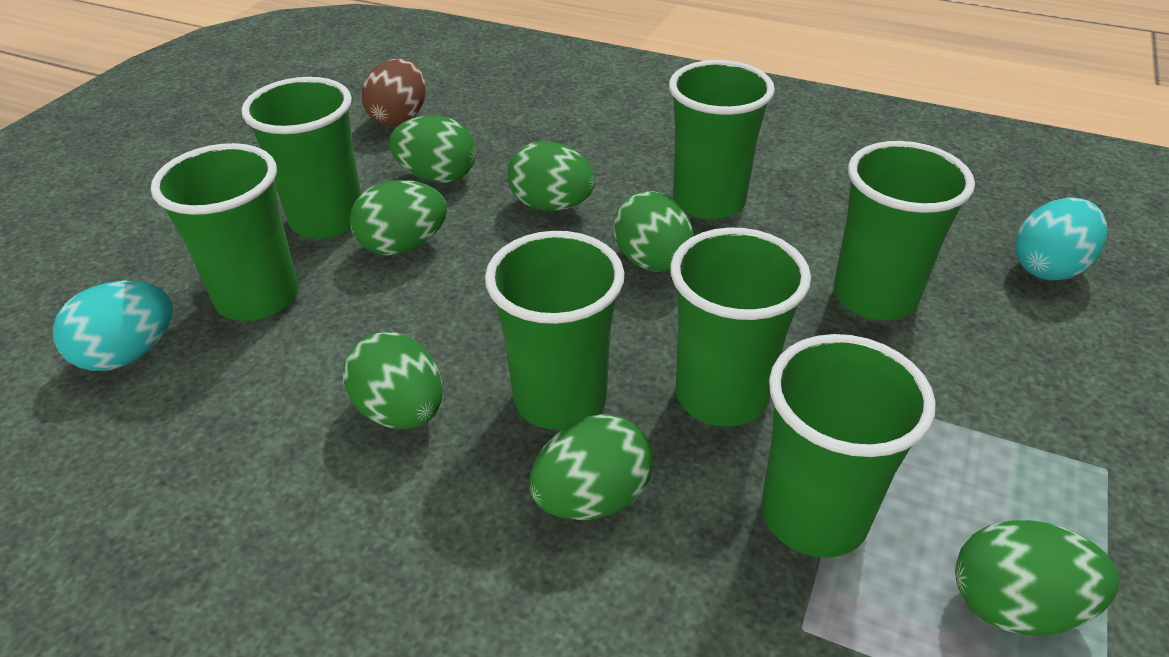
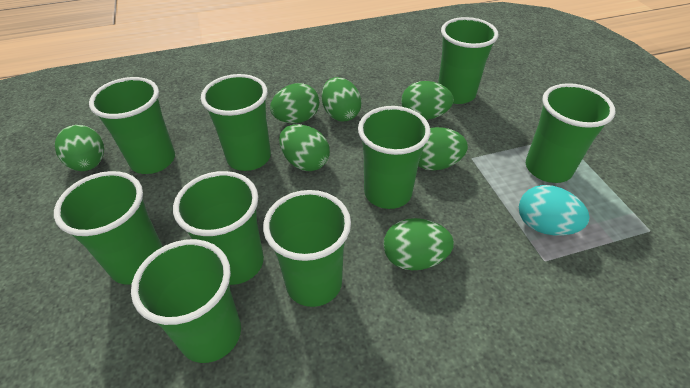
brown egg: 1 -> 0
green cup: 7 -> 9
turquoise egg: 2 -> 1

